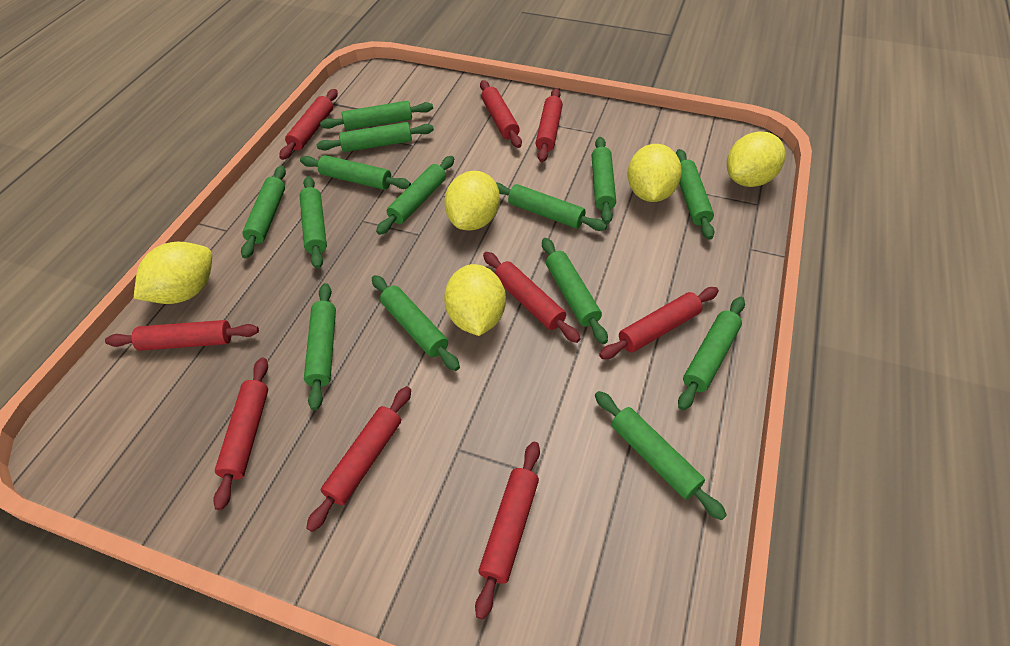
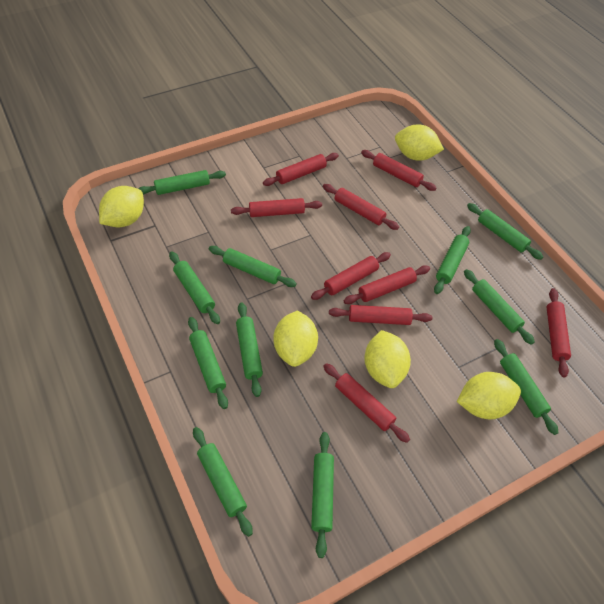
green rolling pin: 14 -> 11

